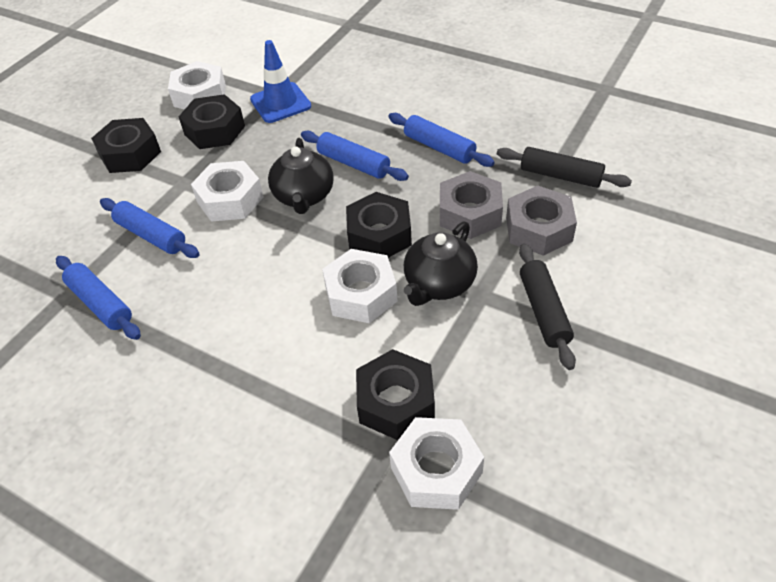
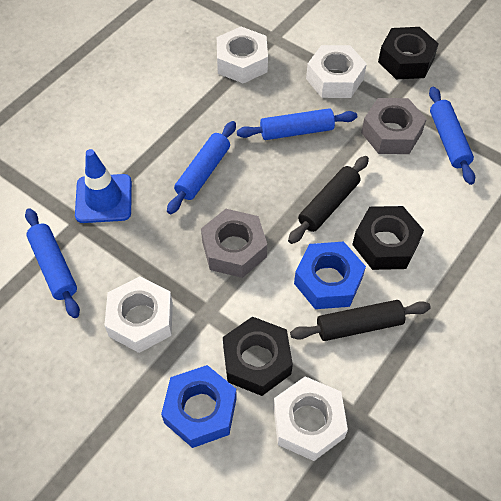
black nut: 4 -> 3
black teapot: 2 -> 0
blue nut: 0 -> 2

